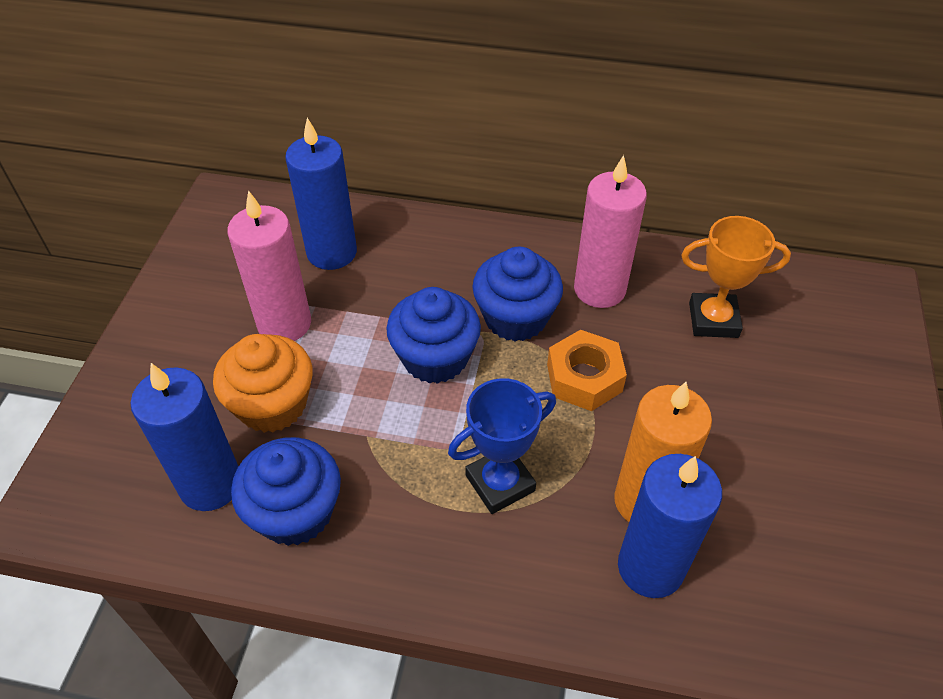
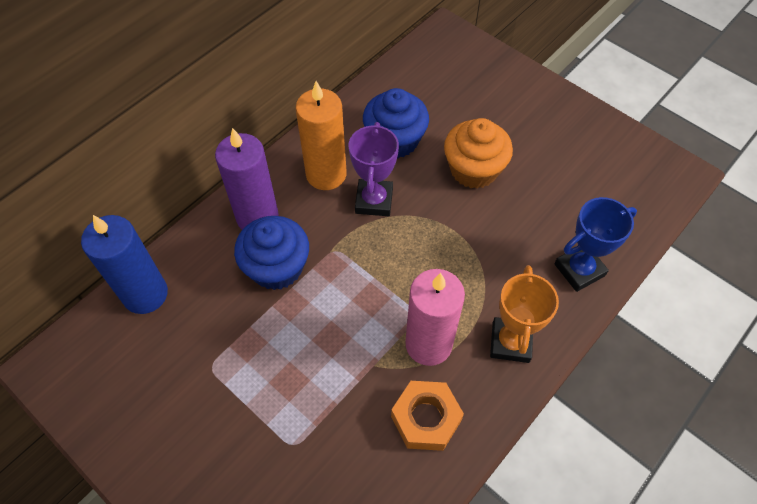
blue candle: 3 -> 1
blue cupcake: 3 -> 2
pink candle: 2 -> 1
purple candle: 0 -> 1
purple trophy: 0 -> 1

